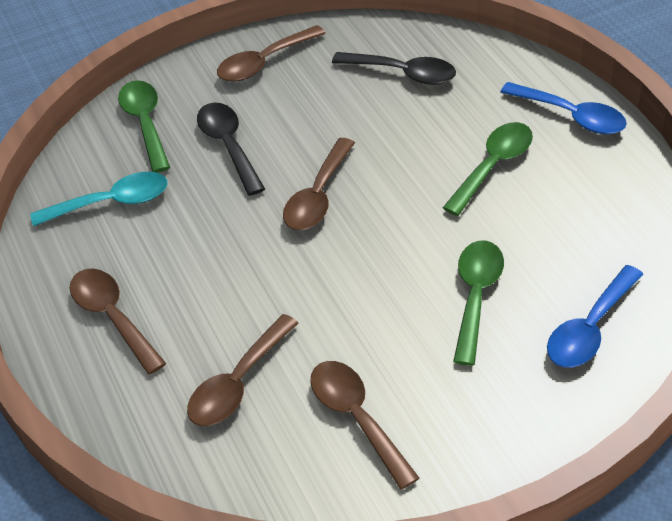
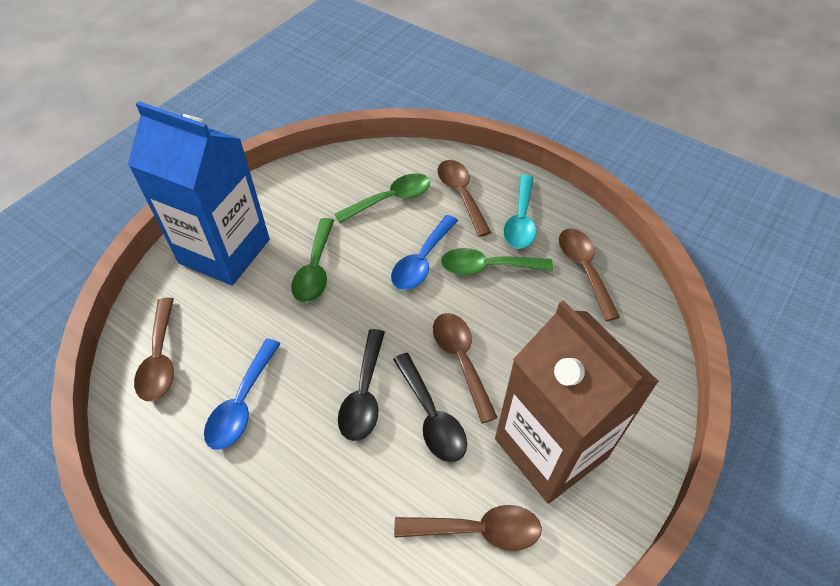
blue carton: 0 -> 1
brown carton: 0 -> 1

